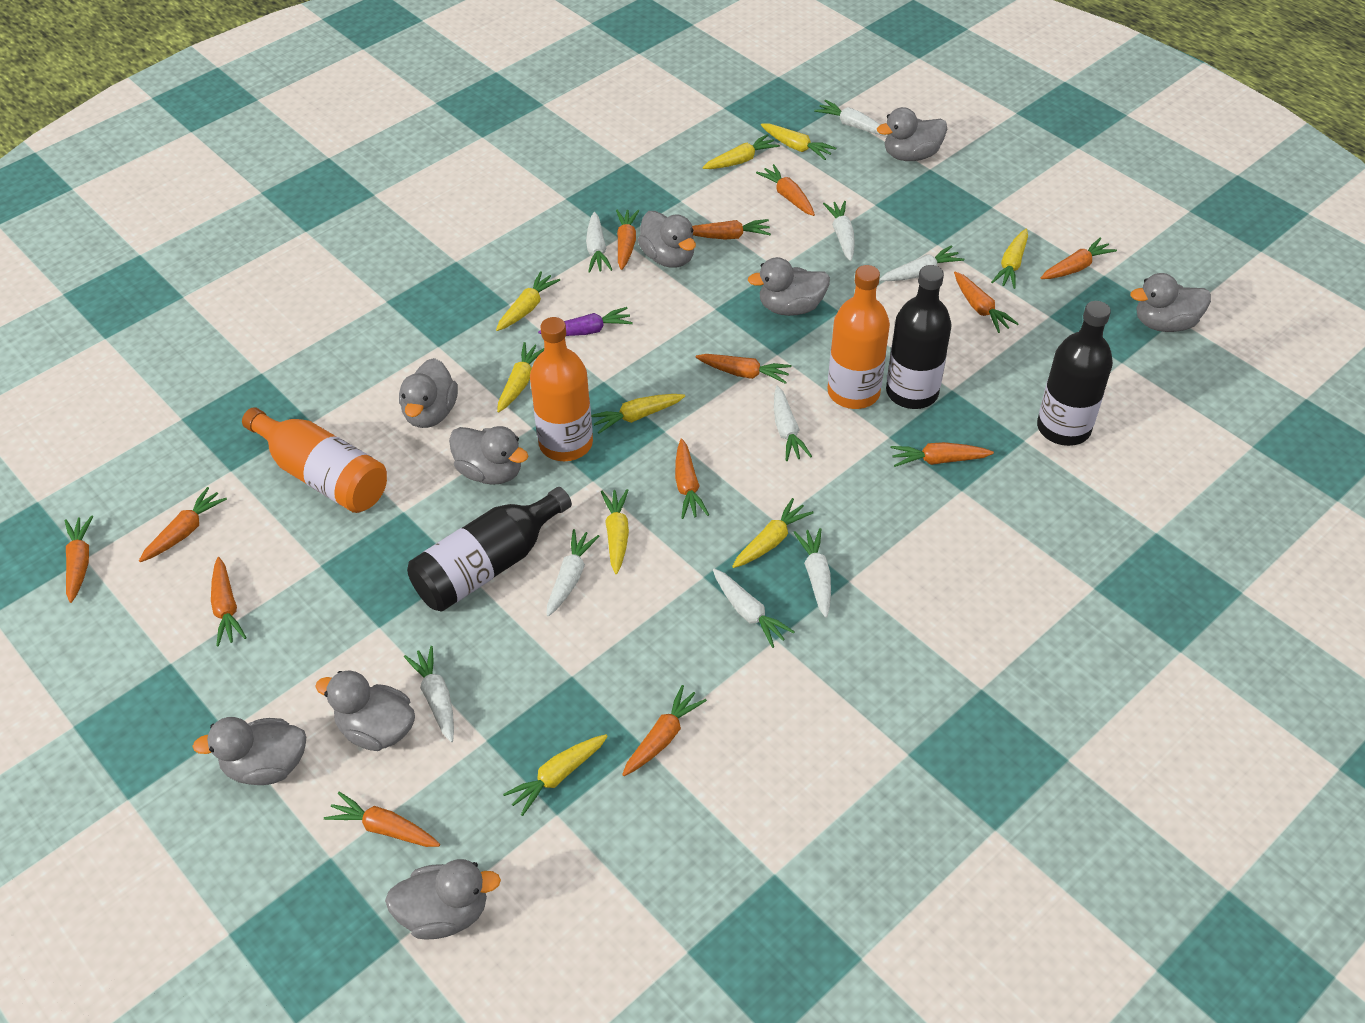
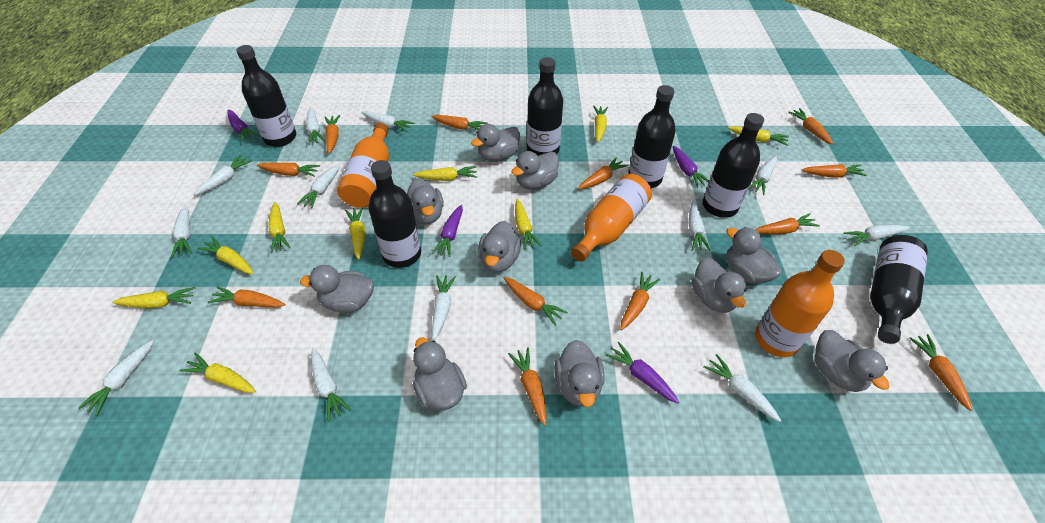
black bottle: 3 -> 6
grey duck: 9 -> 10
orange carrot: 13 -> 12
purple carrot: 1 -> 4
white carrot: 9 -> 12

